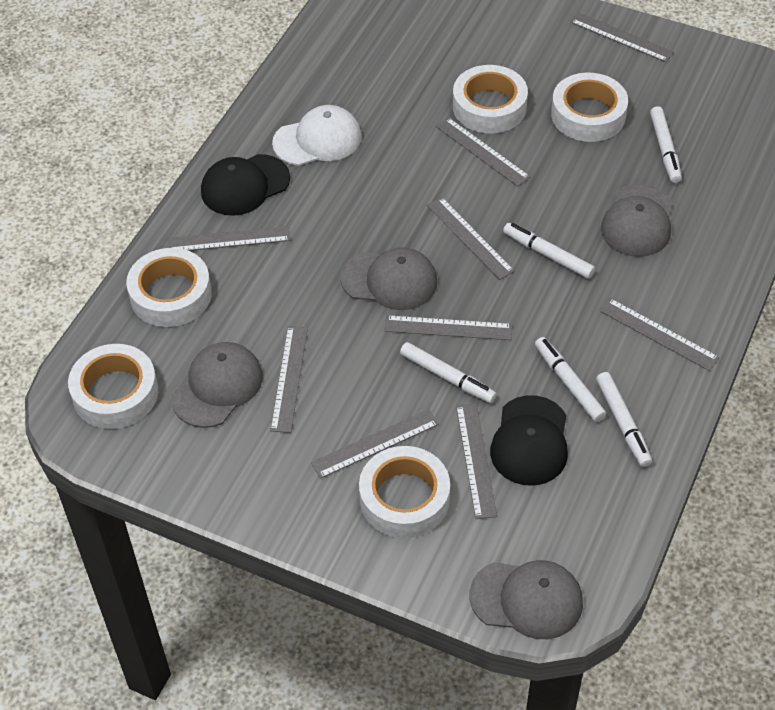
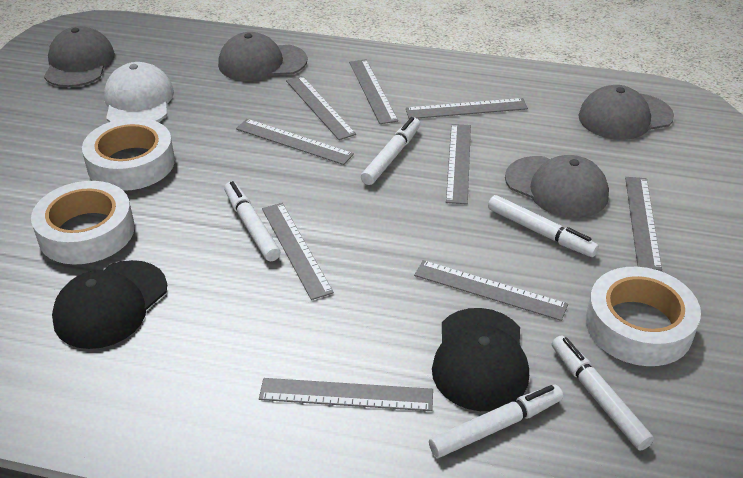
white tape: 5 -> 3

